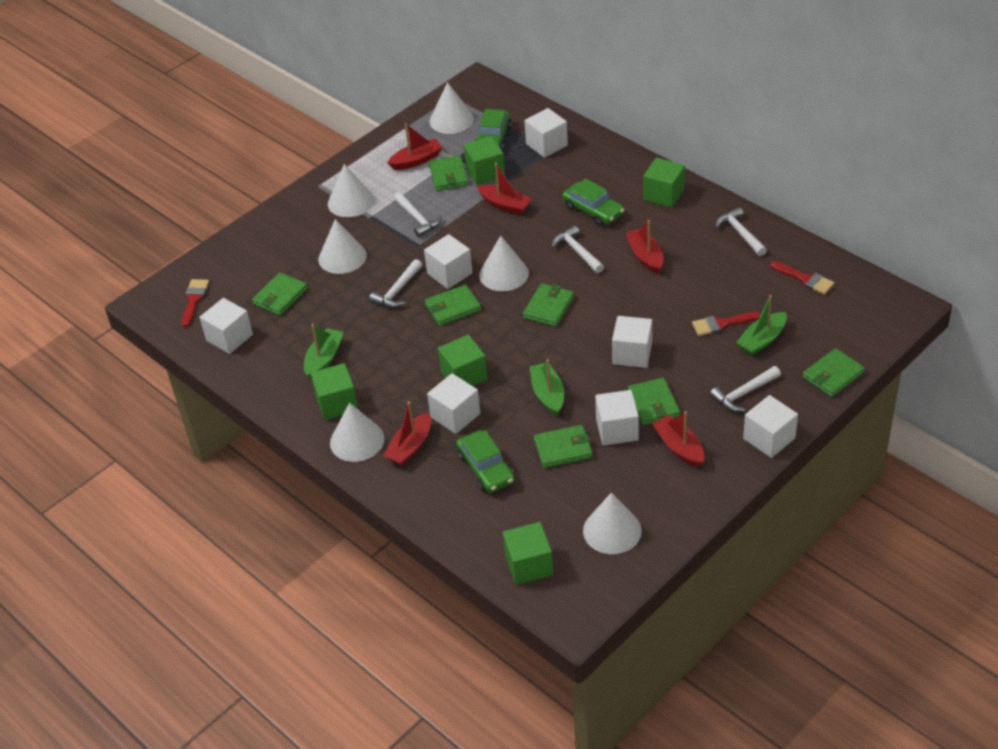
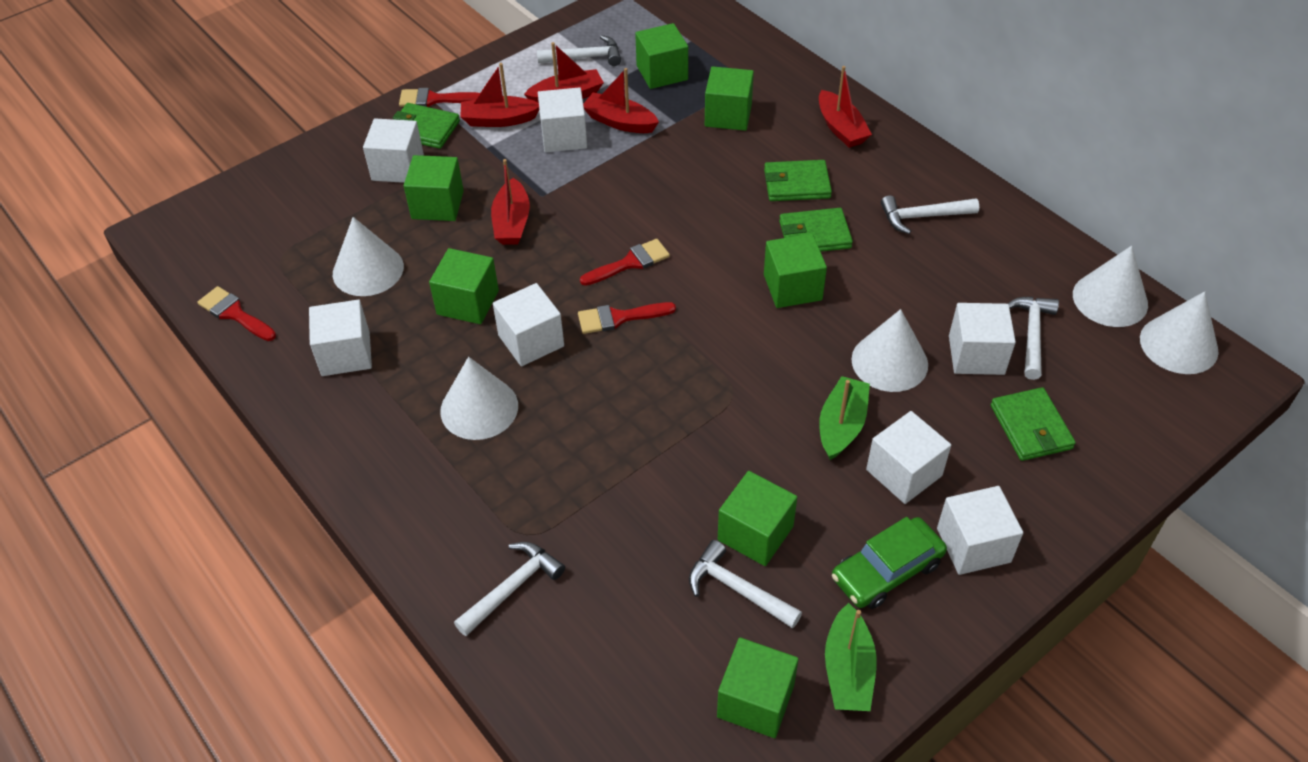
green boat: 3 -> 2
green car: 3 -> 1
green cube: 5 -> 7
green wallet: 7 -> 4
red brush: 3 -> 4
white cone: 6 -> 5

